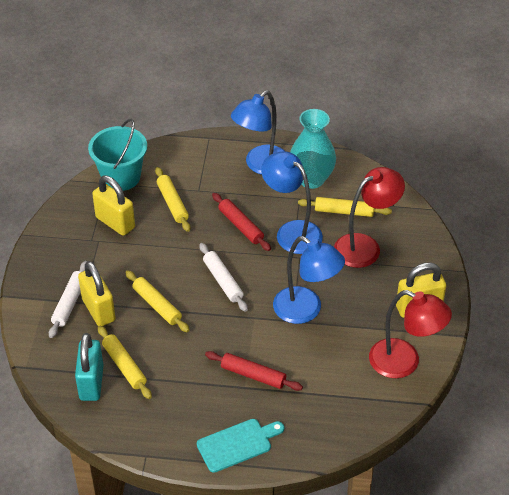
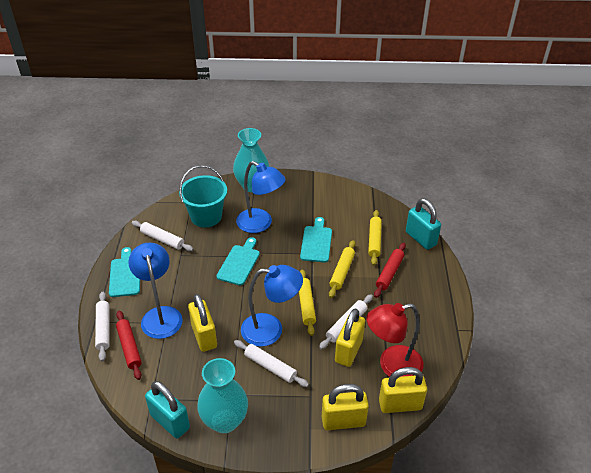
red lamp: 2 -> 1
turquoise cutting board: 1 -> 3
turquoise padlock: 1 -> 2
turquoise vase: 1 -> 2
white rolling pin: 2 -> 4
yellow padlock: 3 -> 4
yellow rolling pin: 4 -> 3

